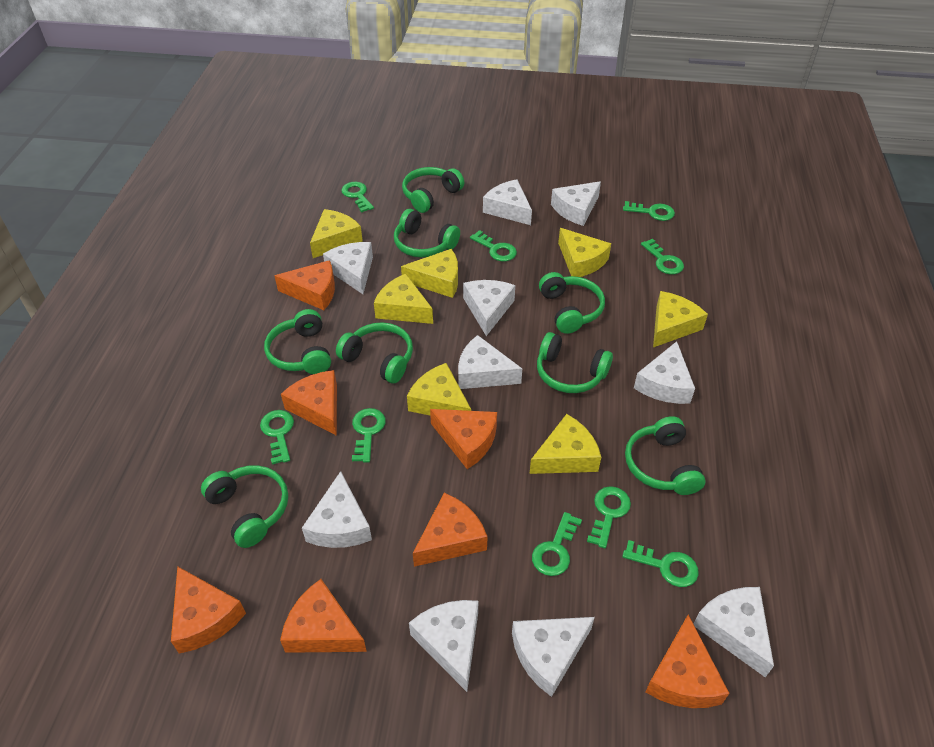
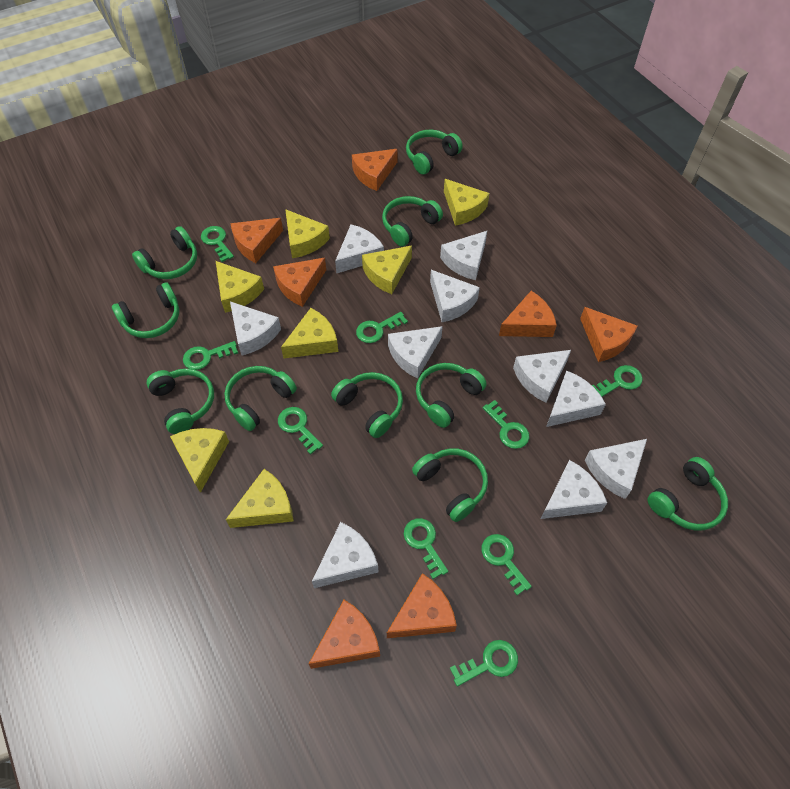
green headphones: 8 -> 10

